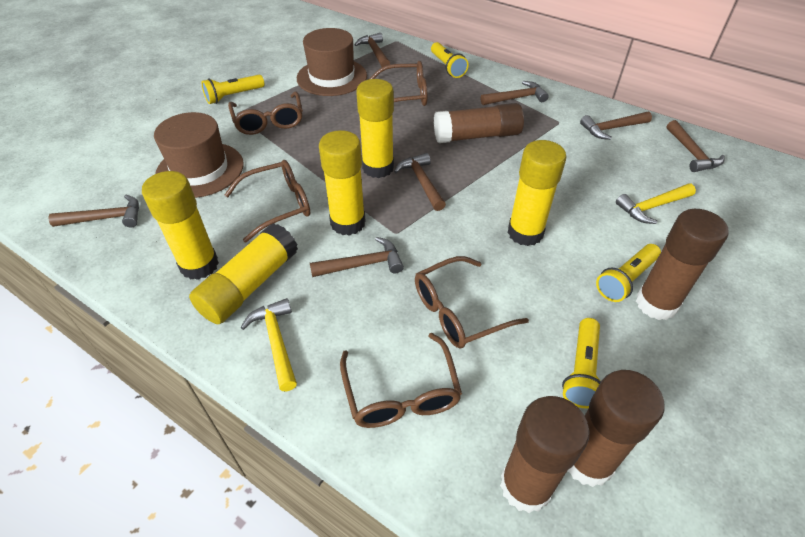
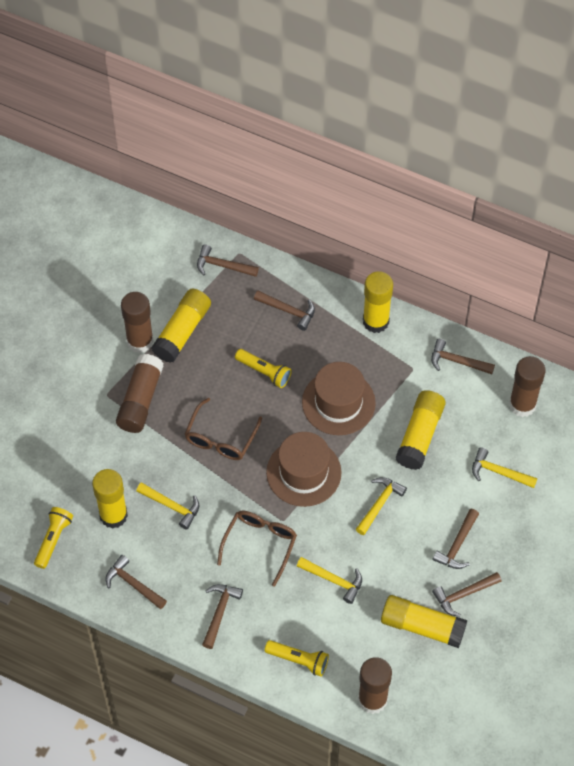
brown glasses: 5 -> 2
yellow flashlight: 4 -> 3
yellow hammer: 2 -> 4

